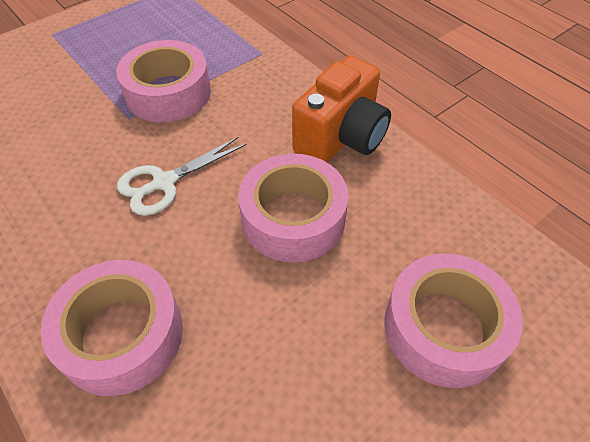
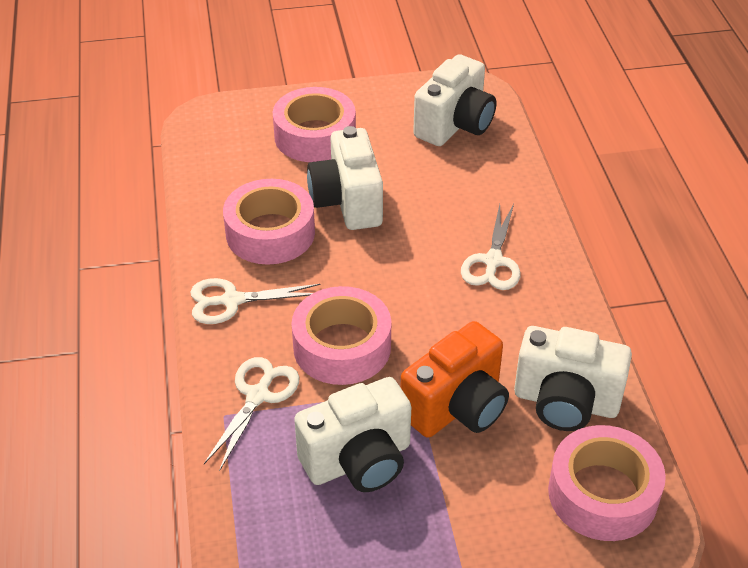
white camera: 0 -> 4
white scissors: 1 -> 3

